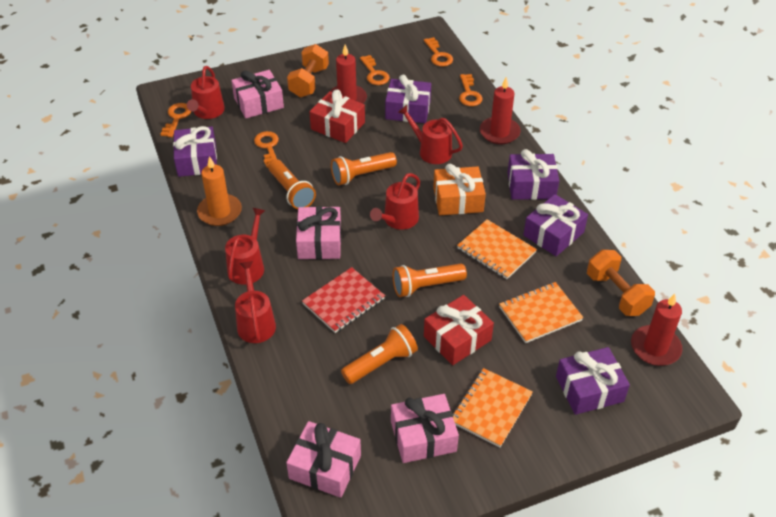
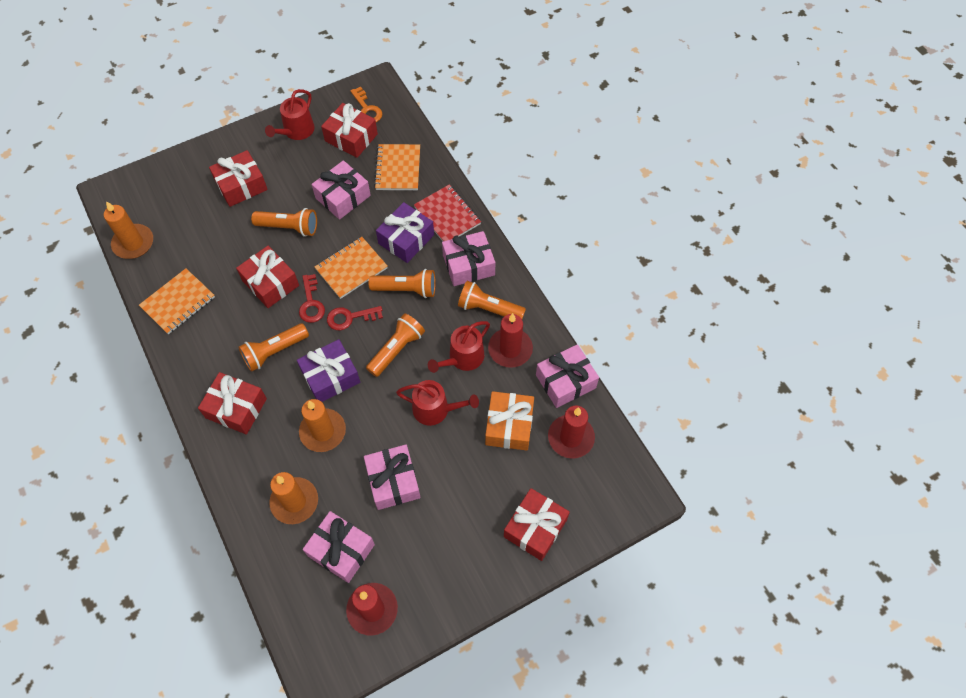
orange candle: 1 -> 3
orange dumbbell: 2 -> 0
orange flashlight: 4 -> 5
orange key: 5 -> 1
pink gift: 4 -> 5
purple gift: 5 -> 2
red gift: 2 -> 5
red key: 0 -> 2
red watering can: 5 -> 3

